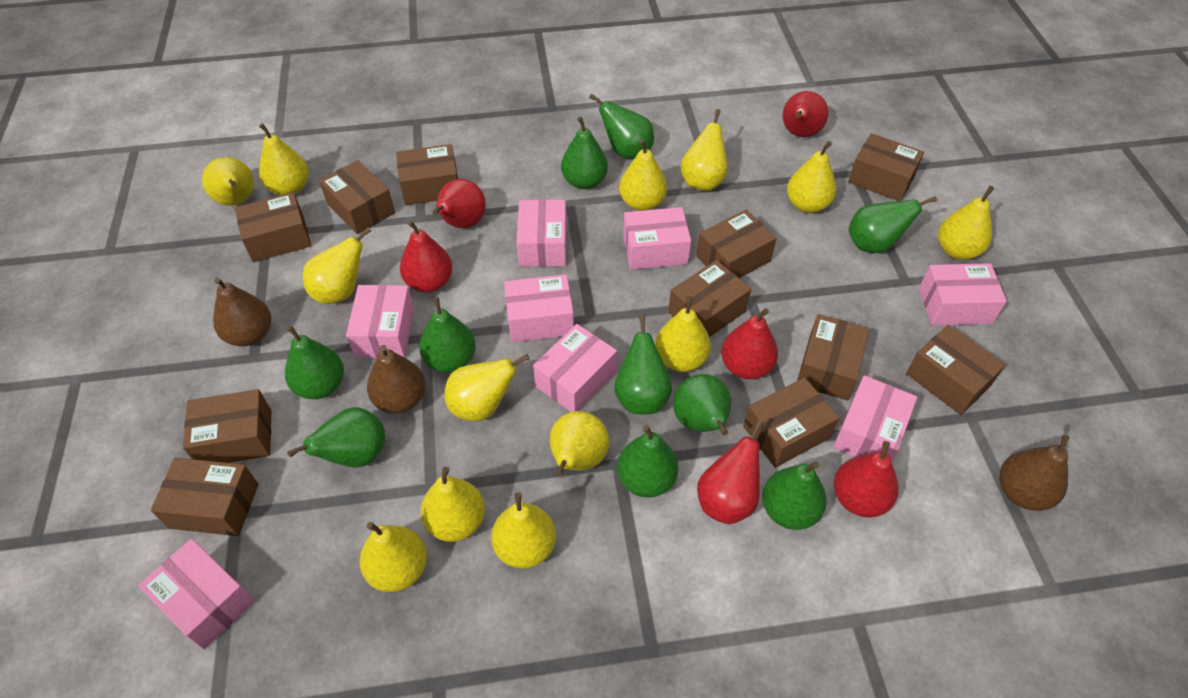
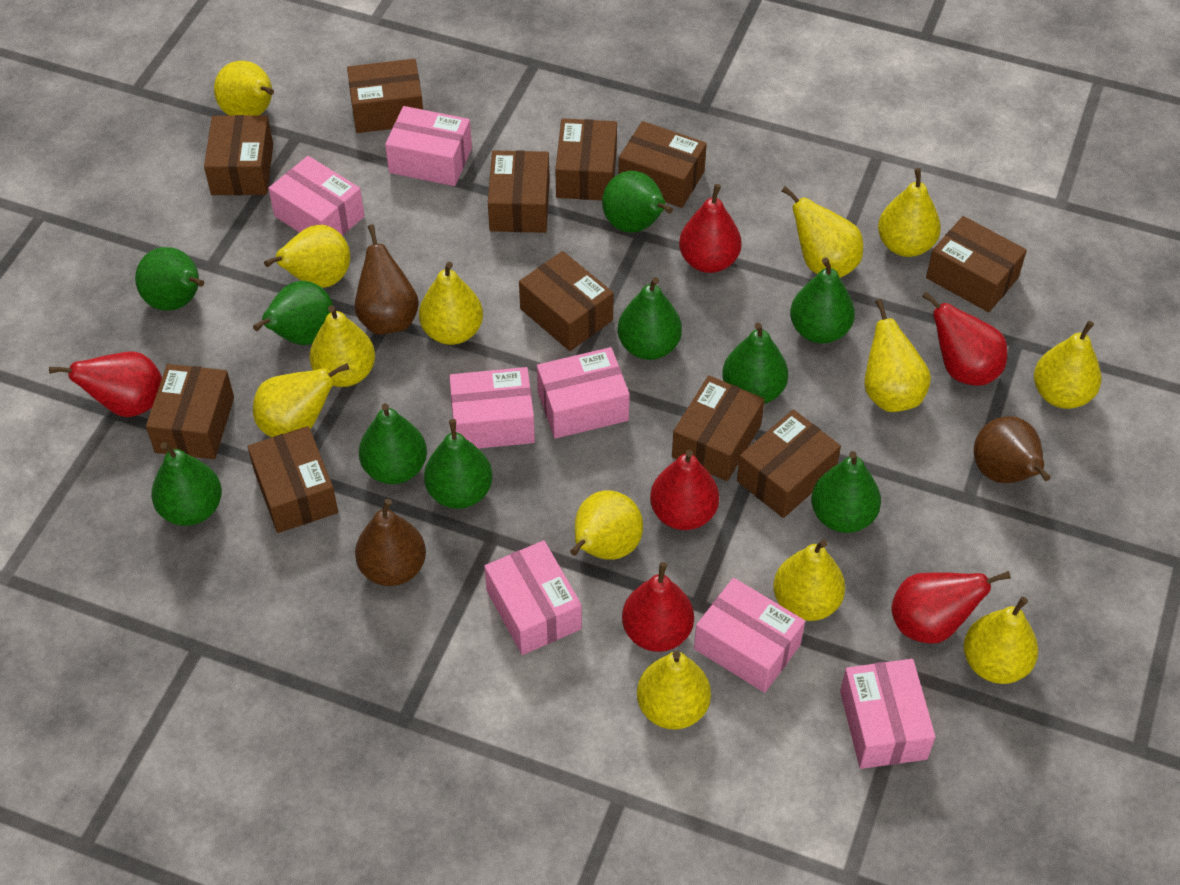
pink box: 8 -> 7

